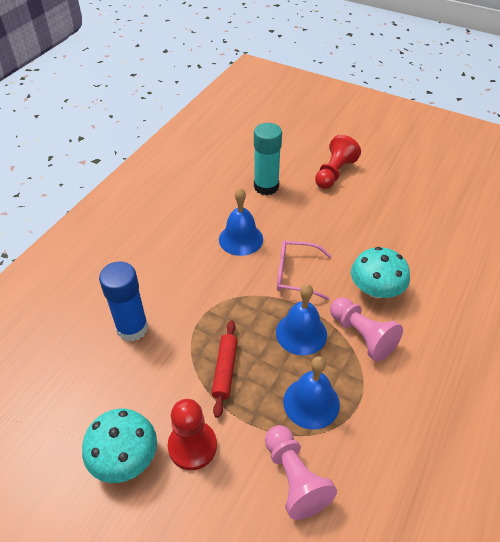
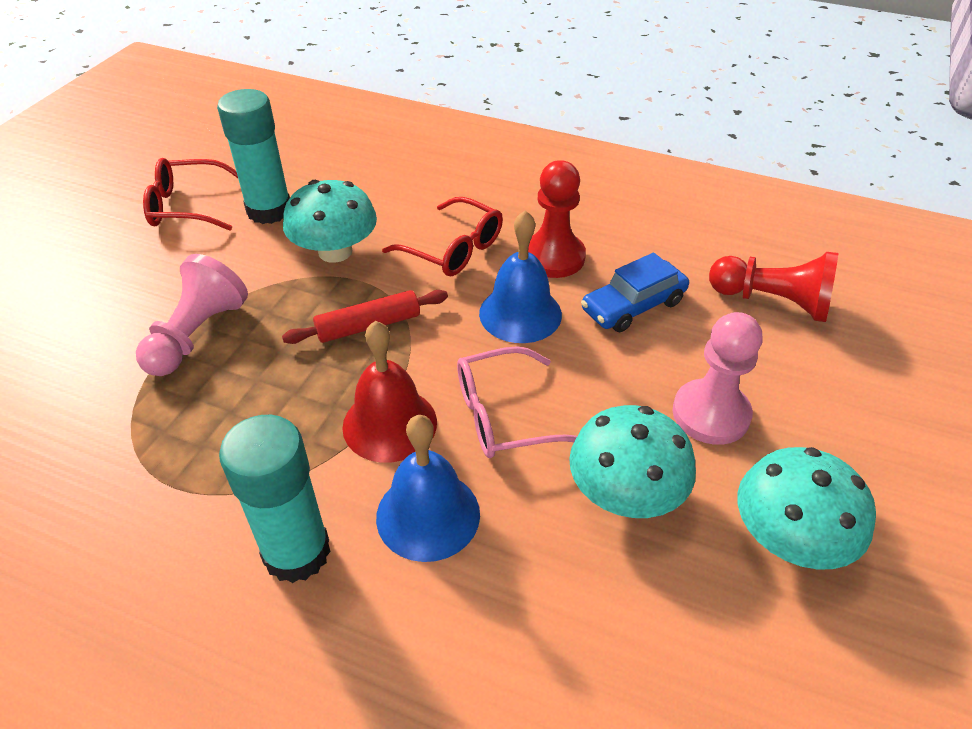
blue bell: 3 -> 2
blue car: 0 -> 1
blue glue stick: 1 -> 0
red bell: 0 -> 1
red glasses: 0 -> 2
turquoise glue stick: 1 -> 2
turquoise mushroom: 2 -> 3

